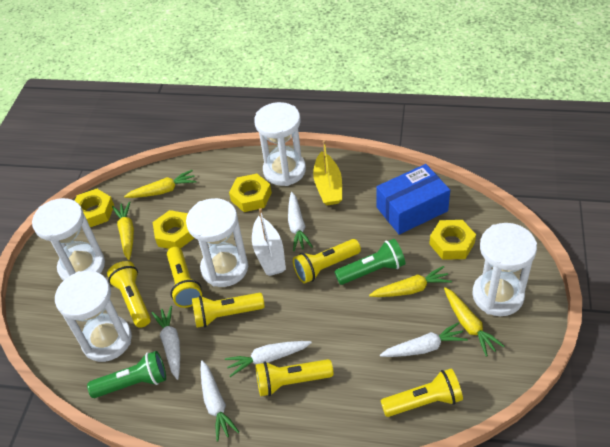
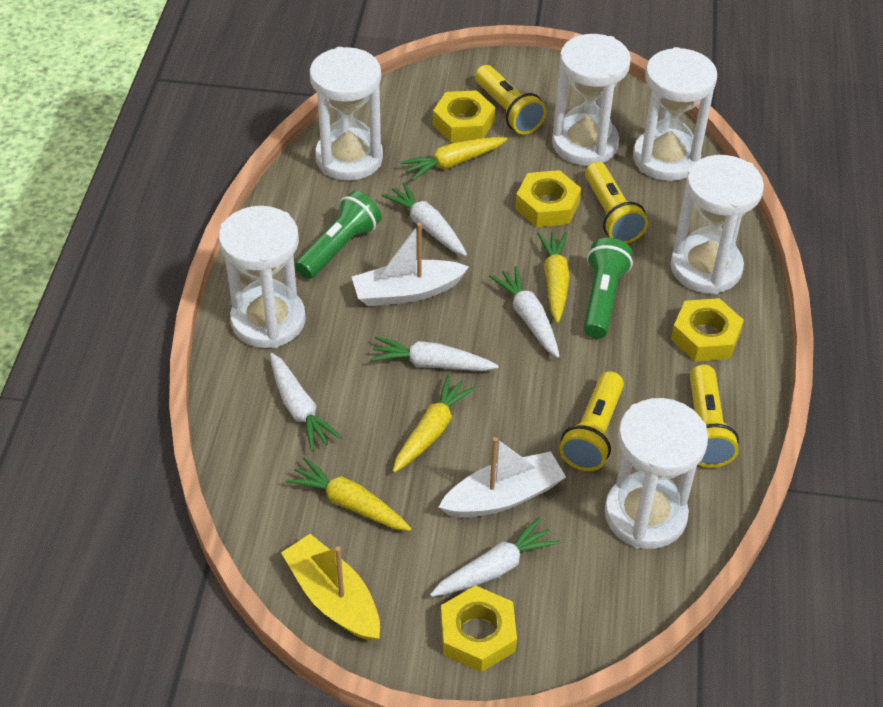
blue box: 1 -> 0
white boat: 1 -> 2
white hourglass: 5 -> 6
yellow flashlight: 6 -> 4

